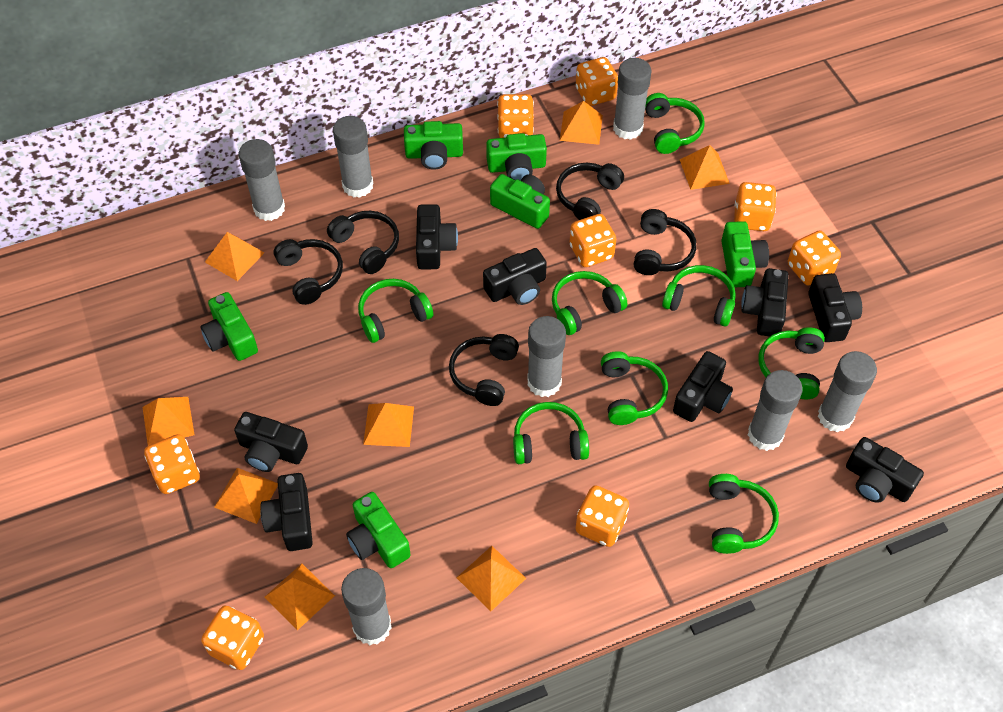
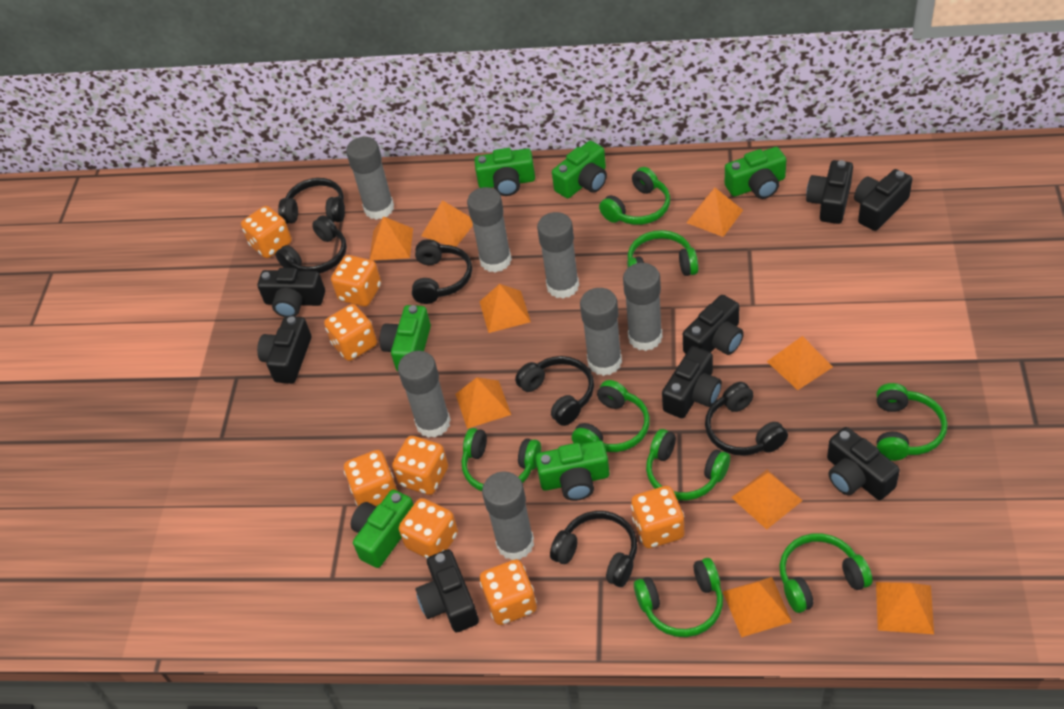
black headphones: 5 -> 6
orange pyramid: 8 -> 9

